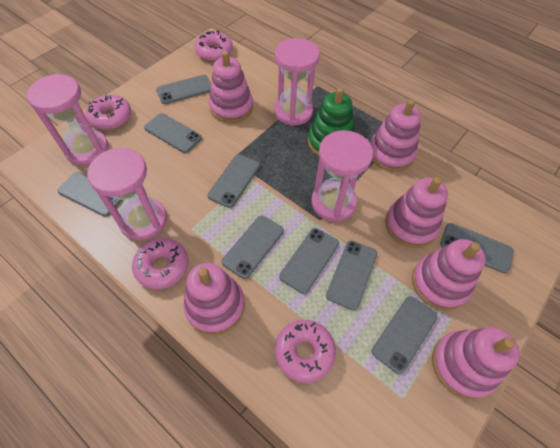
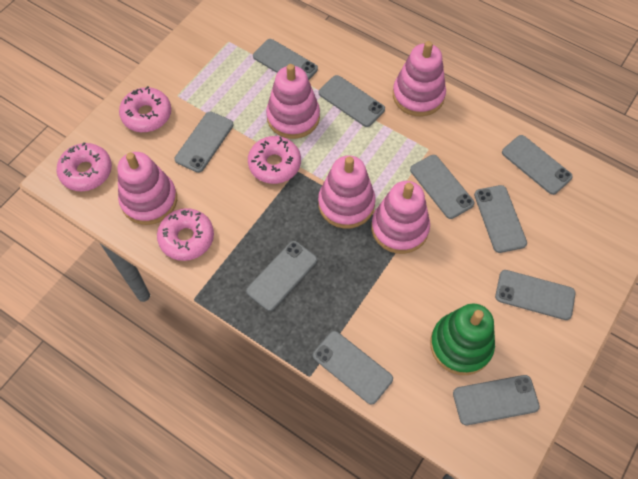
grey phone: 9 -> 10
pink hourglass: 4 -> 0
pink stacking toy: 6 -> 5

